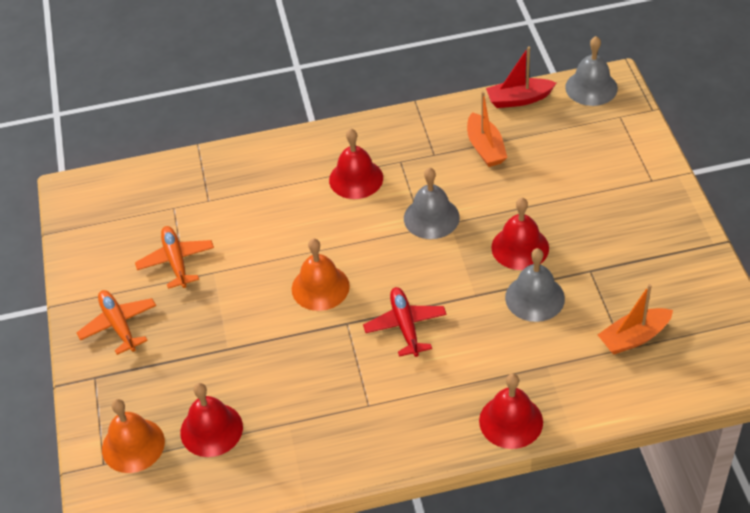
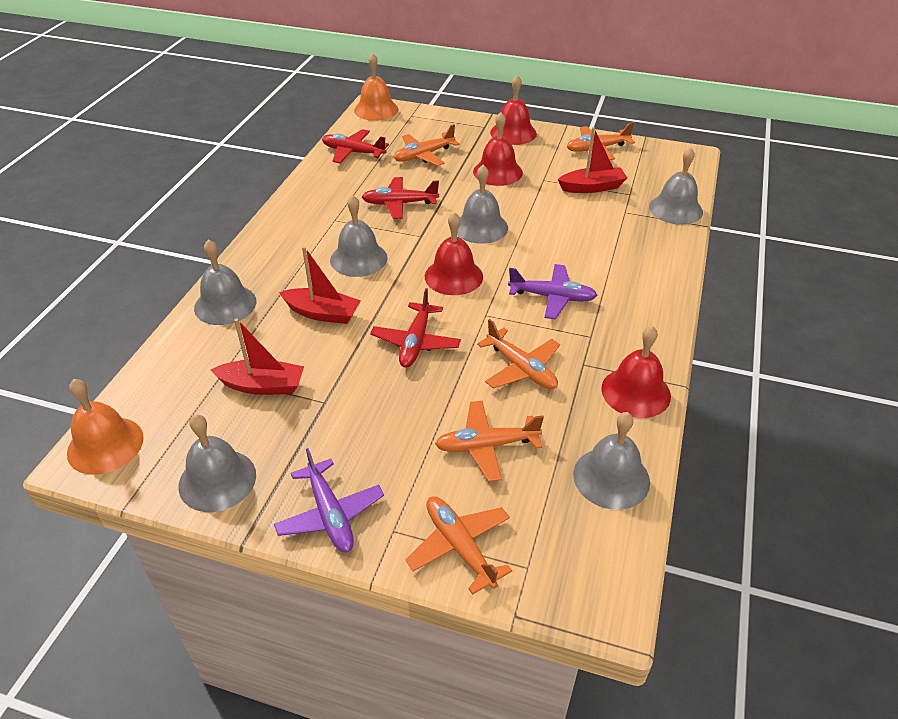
grey bell: 3 -> 6
orange boat: 2 -> 0
orange plane: 2 -> 5
purple plane: 0 -> 2
red boat: 1 -> 3
red plane: 1 -> 3

